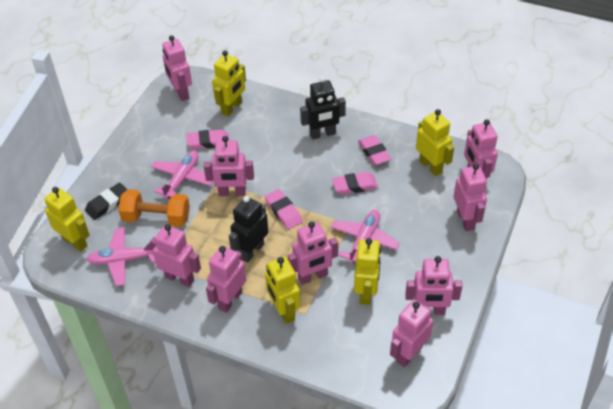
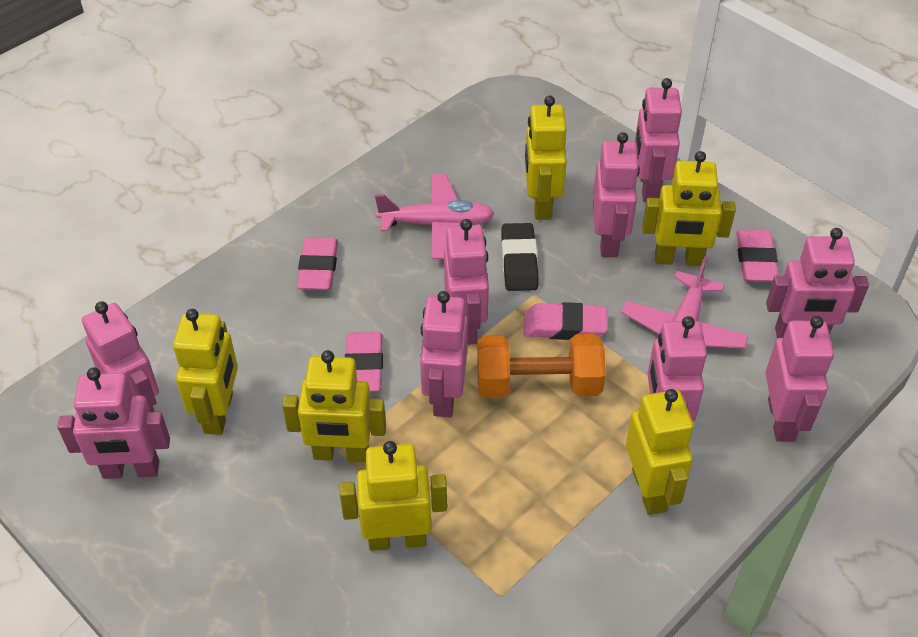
black robot: 2 -> 0
pink plane: 3 -> 2
yellow robot: 5 -> 6

